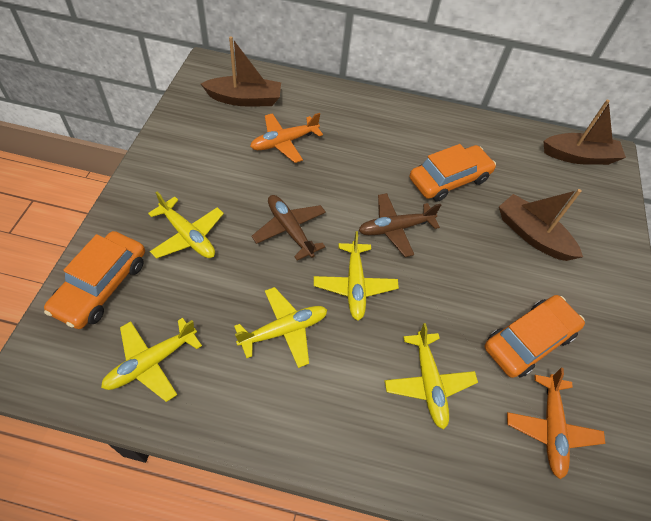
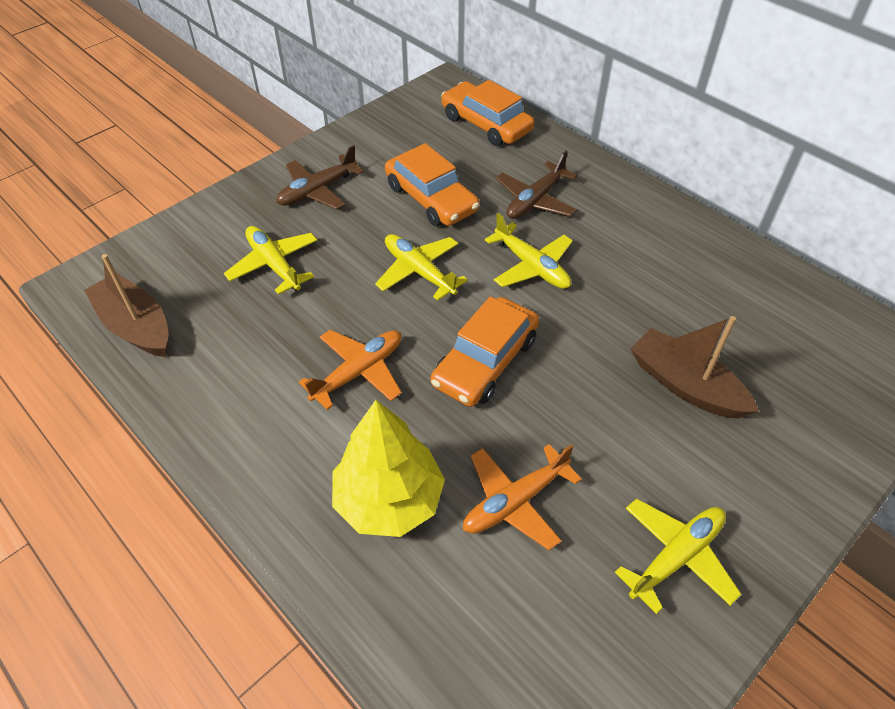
brown boat: 3 -> 2
yellow plane: 5 -> 4
yellow tree: 0 -> 1

